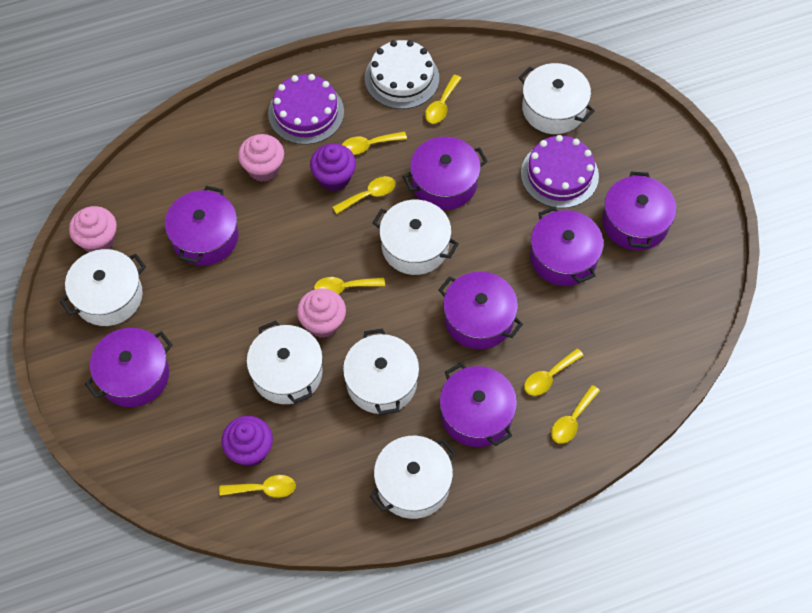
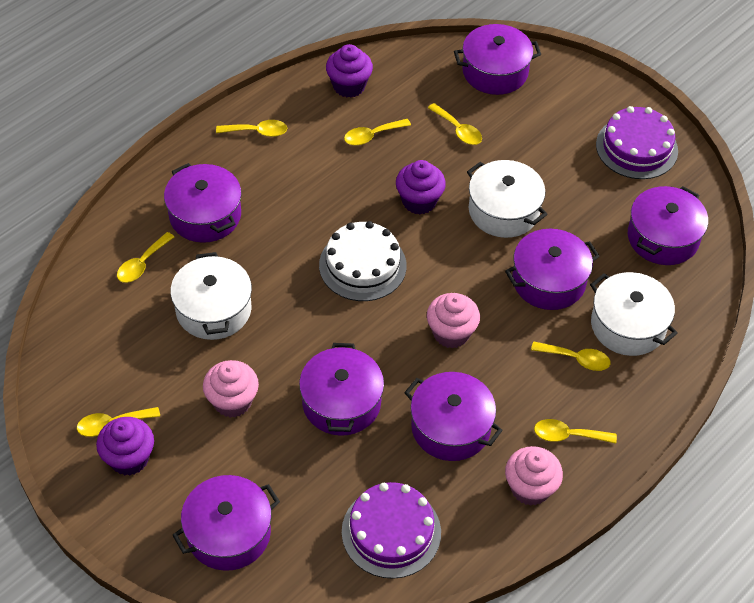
purple cupcake: 2 -> 3
white pot: 6 -> 3

